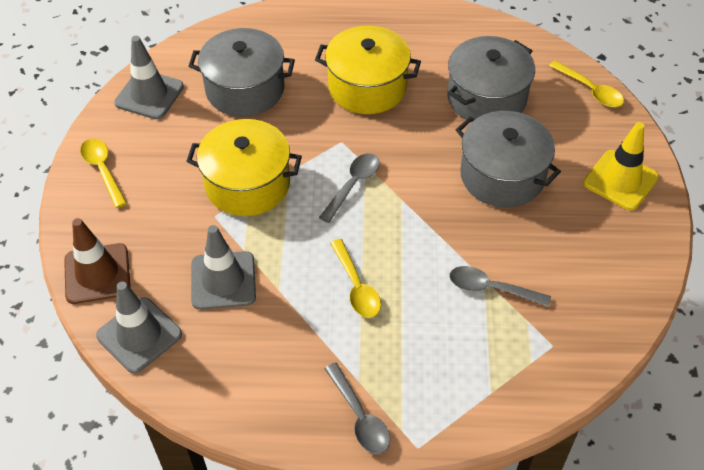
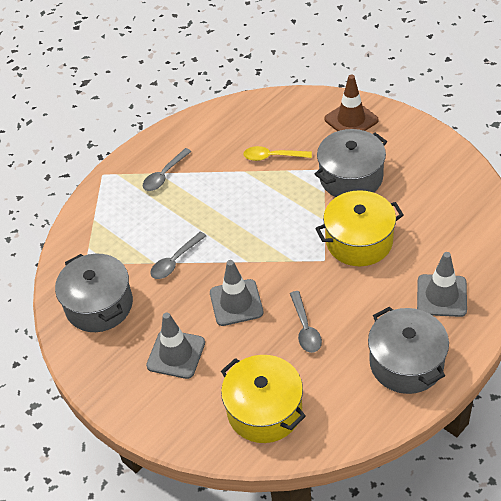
yellow spoon: 3 -> 1
yellow traffic cone: 1 -> 0

